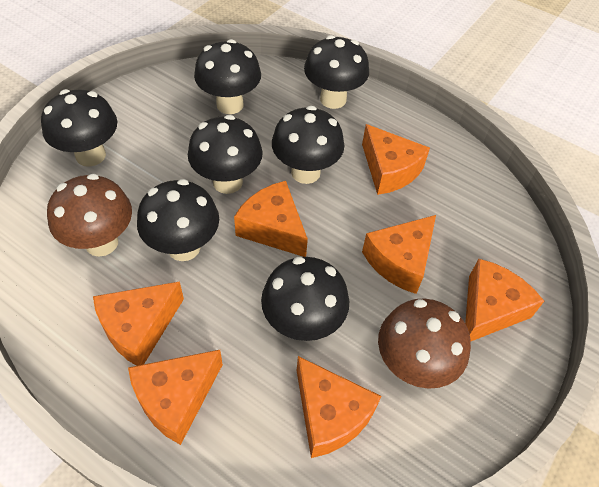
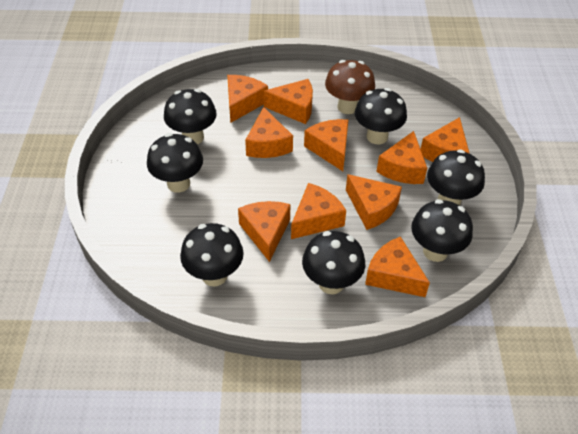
brown mushroom: 2 -> 1
orange cheese: 7 -> 10

